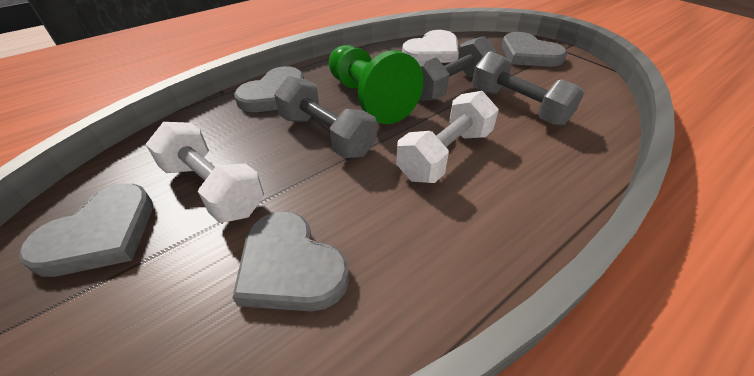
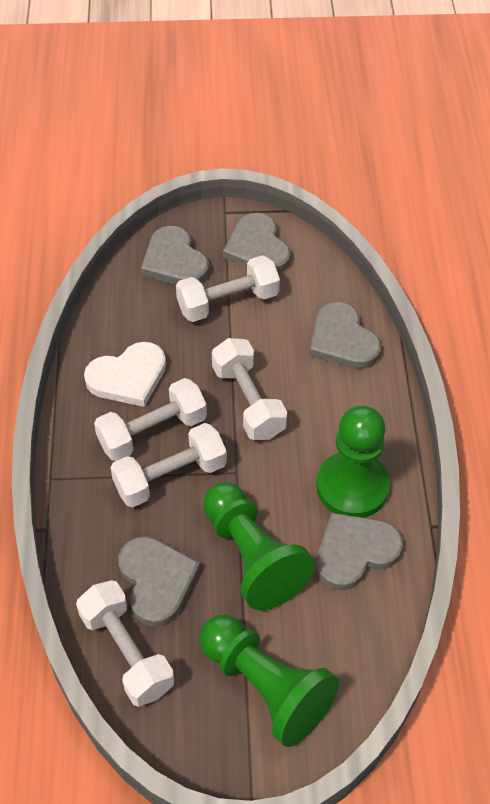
green pawn: 1 -> 3
grey dumbbell: 3 -> 0
grey heart: 4 -> 5
white dumbbell: 2 -> 5

